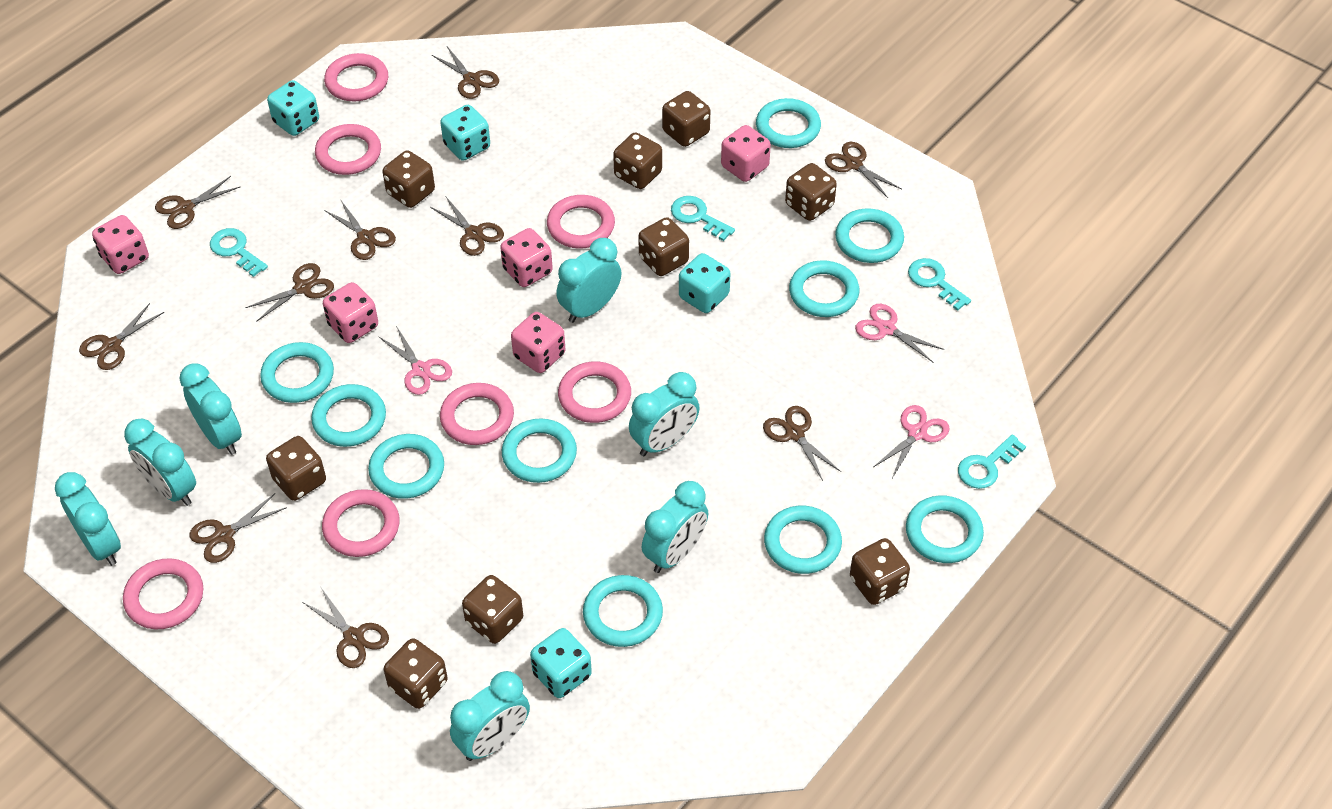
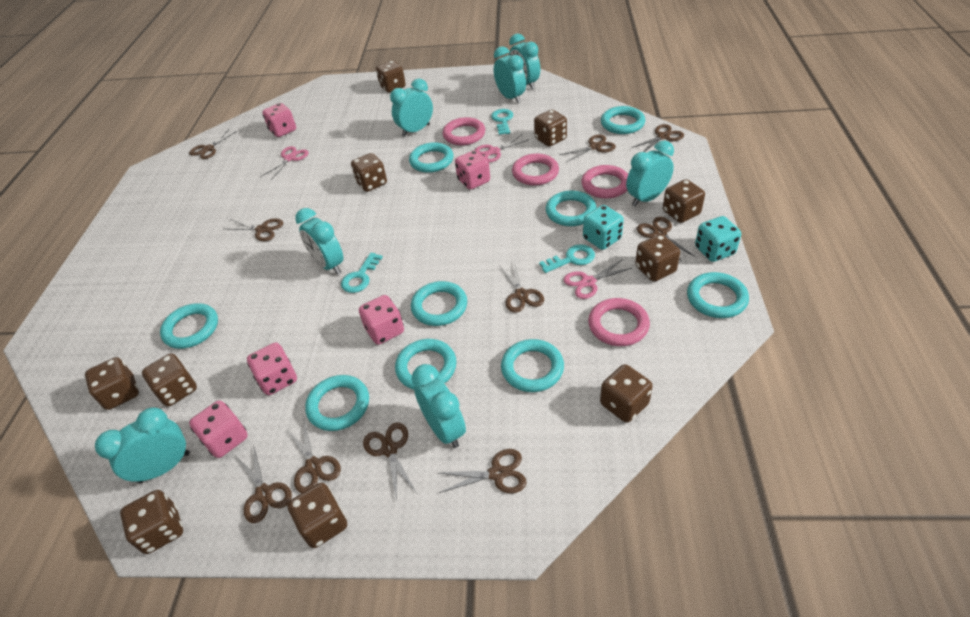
brown dice: 9 -> 10
pink ring: 7 -> 4
turquoise dice: 4 -> 2
turquoise key: 4 -> 3
turquoise ring: 10 -> 9

